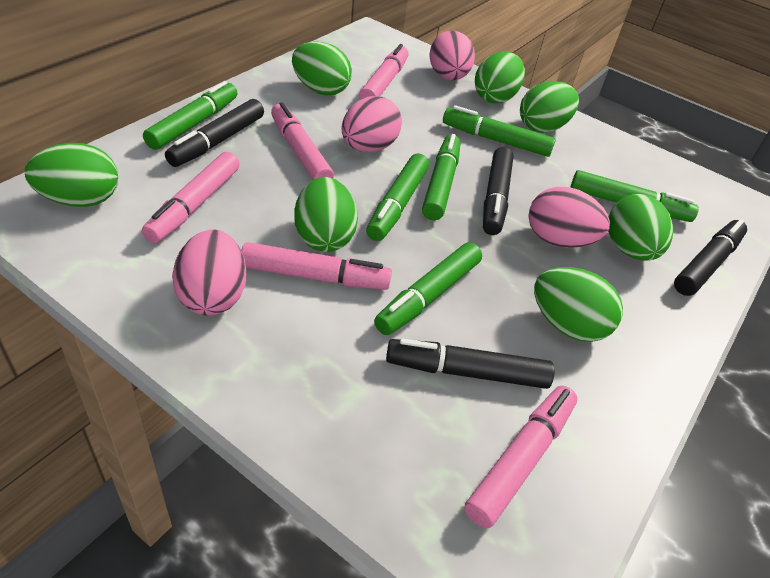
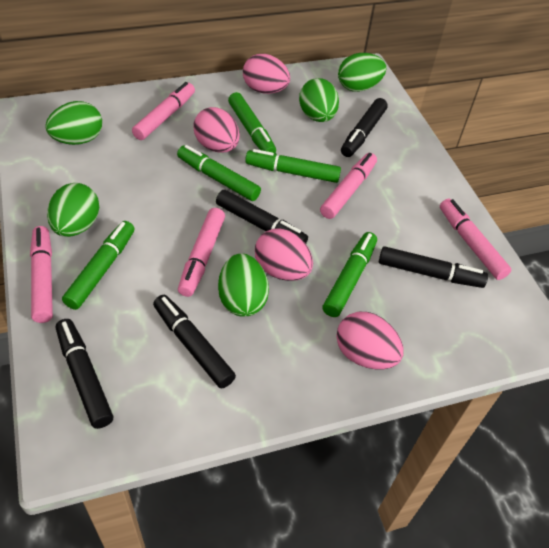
black marker: 4 -> 5
green egg: 7 -> 5
green marker: 6 -> 5

